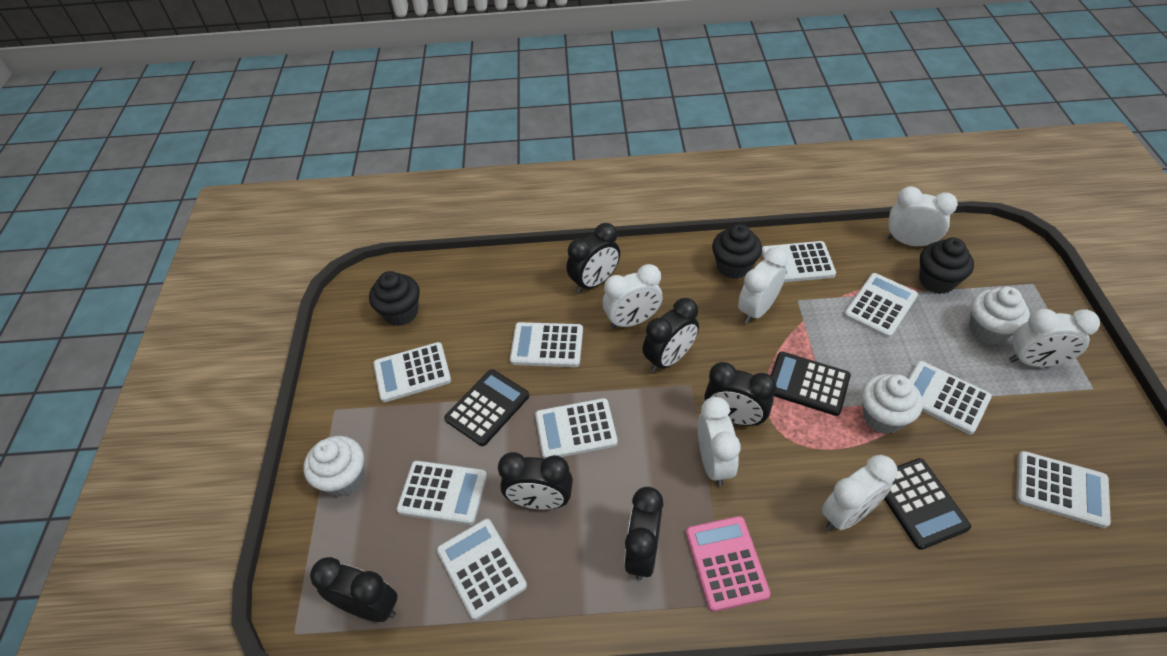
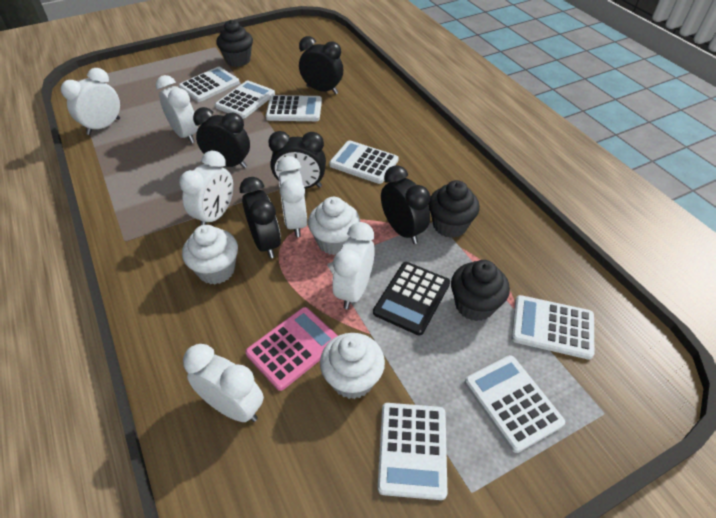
black calculator: 3 -> 1
black clock: 6 -> 5
white calculator: 9 -> 7

